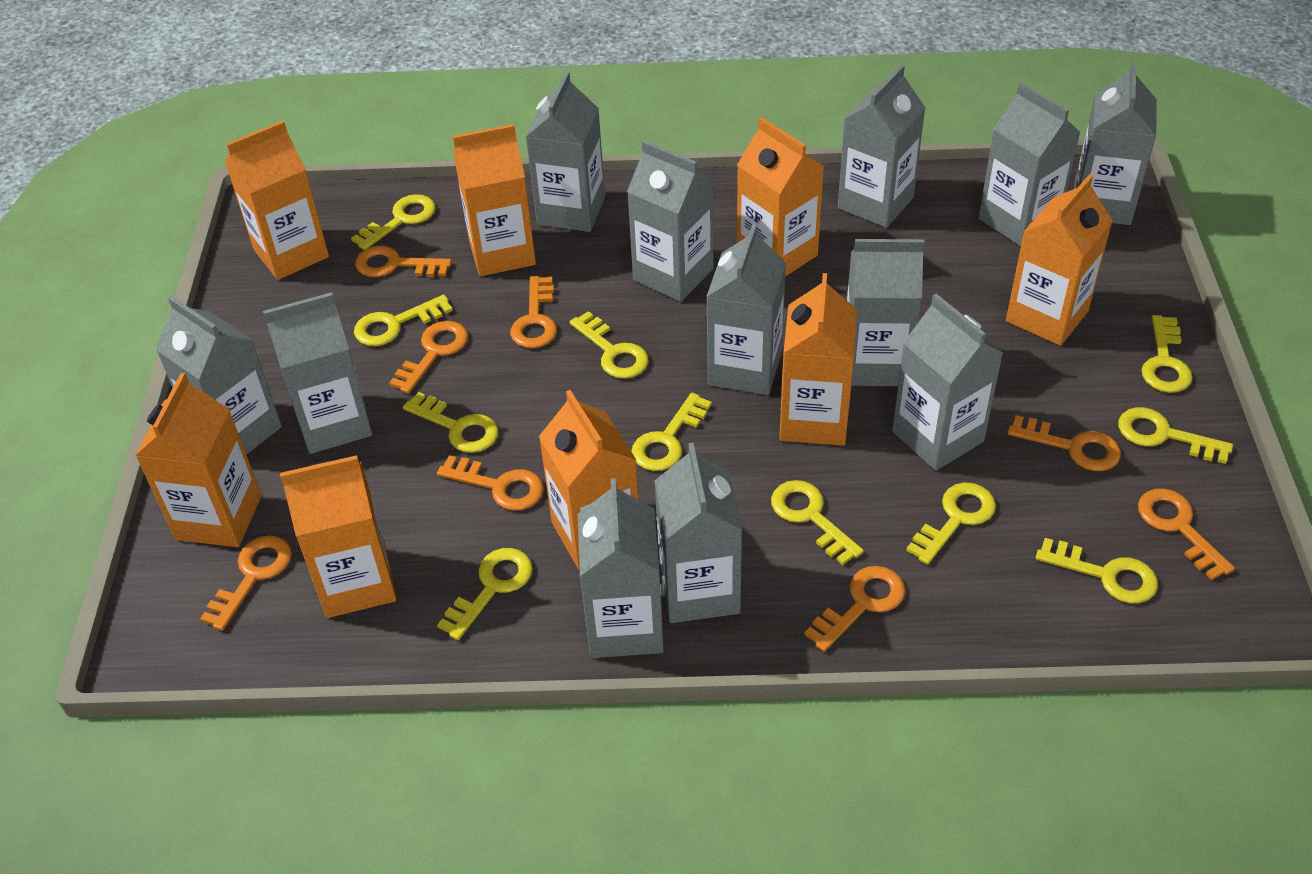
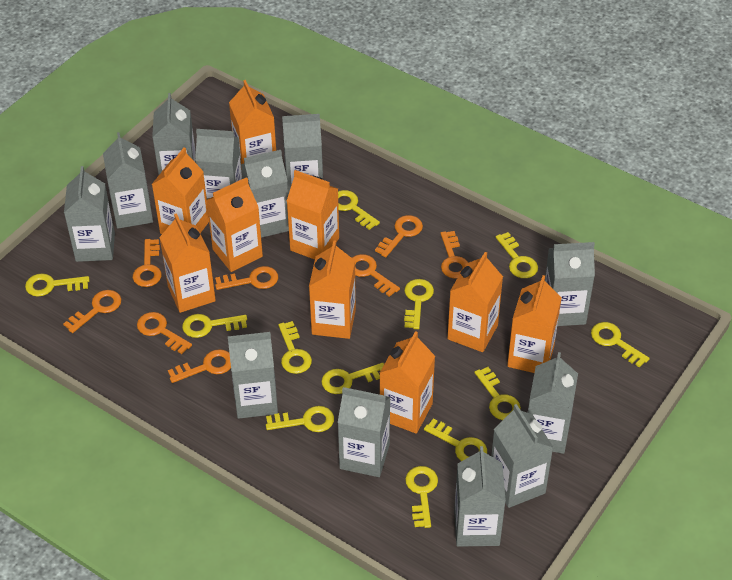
orange carton: 8 -> 9
yellow key: 11 -> 12

